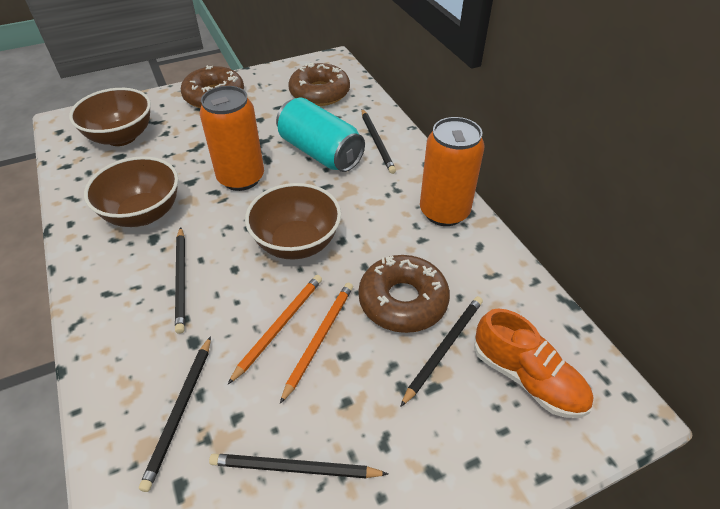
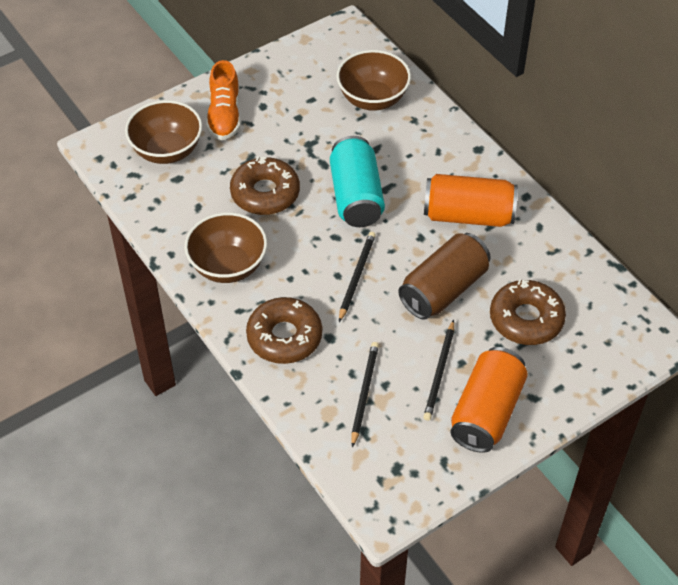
black pencil: 5 -> 3
brown can: 0 -> 1
orange pencil: 2 -> 0

